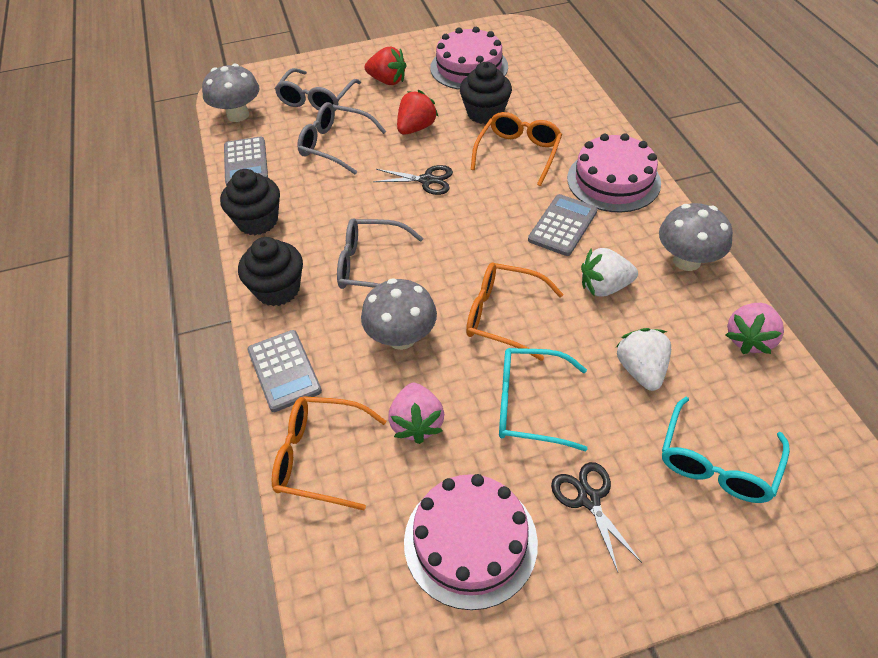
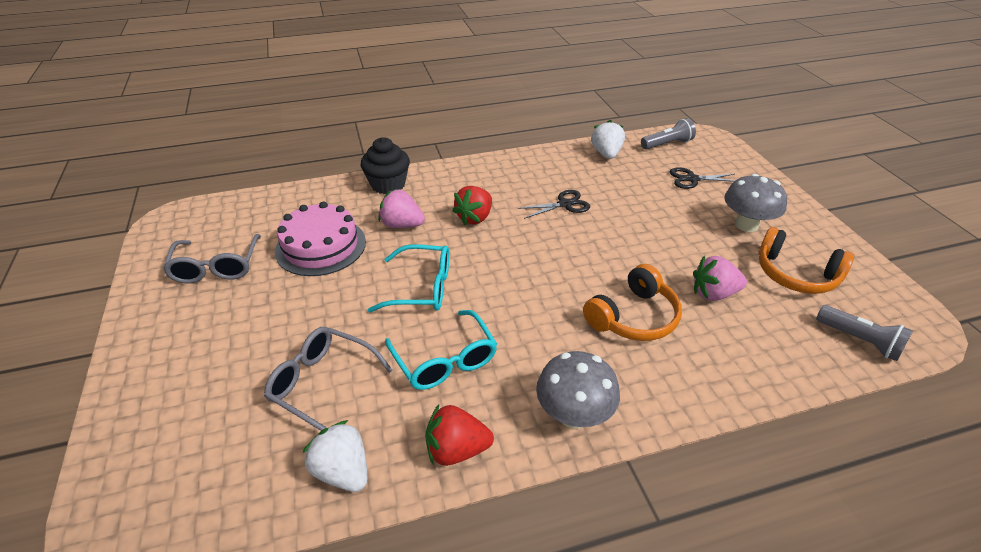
black cupcake: 3 -> 1
grey calculator: 3 -> 0
grey flashlight: 0 -> 2
grey glasses: 3 -> 2
grey mushroom: 3 -> 2
orange glasses: 3 -> 0
orange headphones: 0 -> 2
pink cake: 3 -> 1

